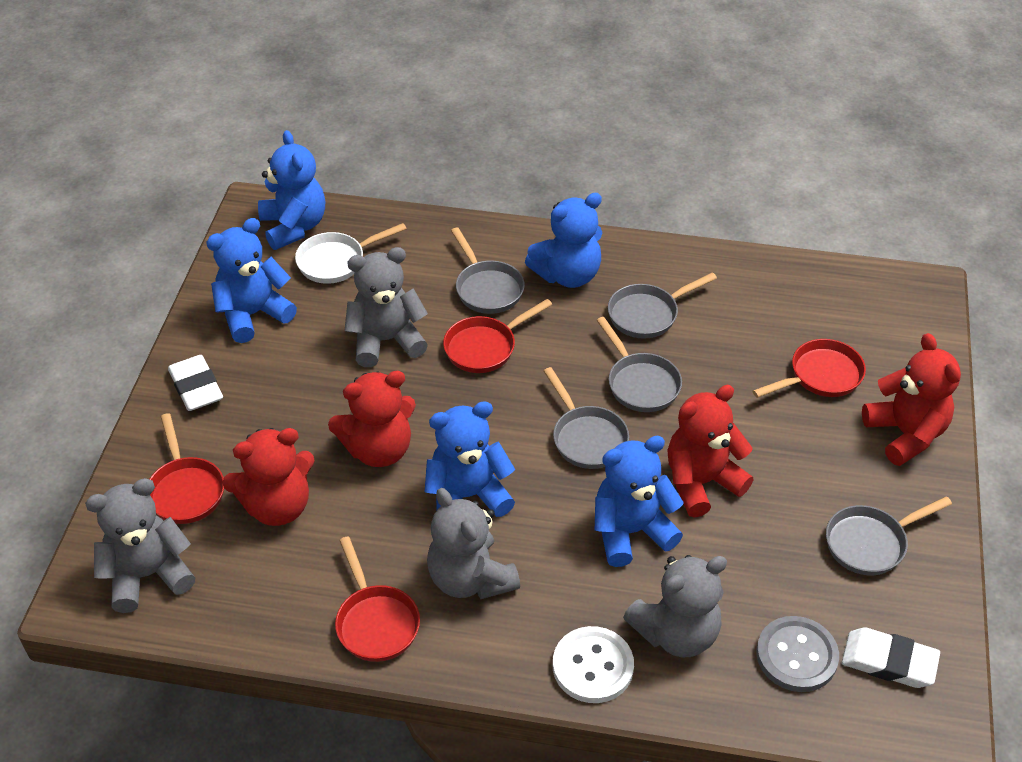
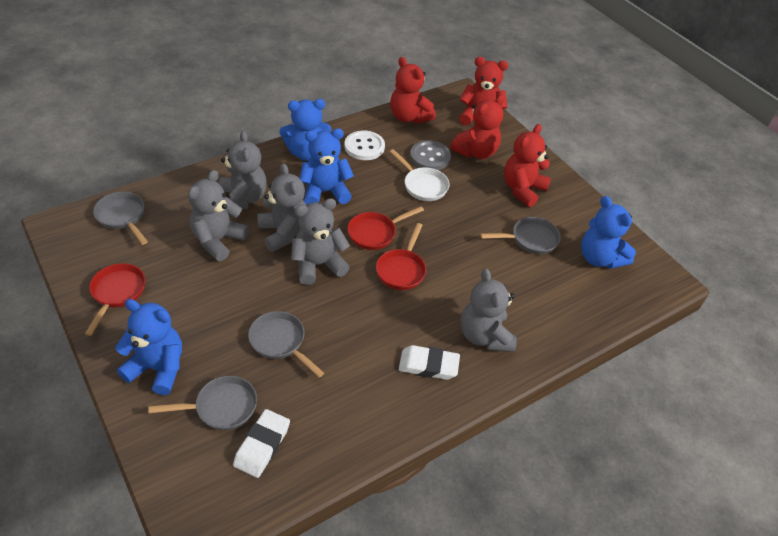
blue teddy bear: 5 -> 4
grey pan: 5 -> 4
grey teddy bear: 4 -> 5
red pan: 4 -> 3

